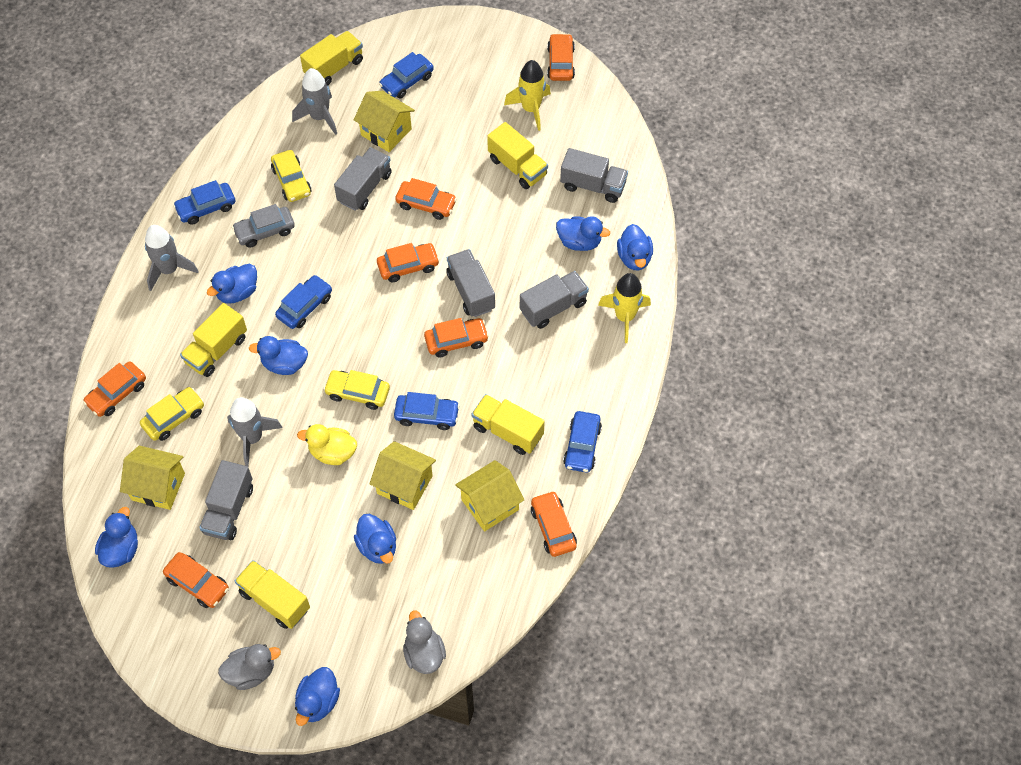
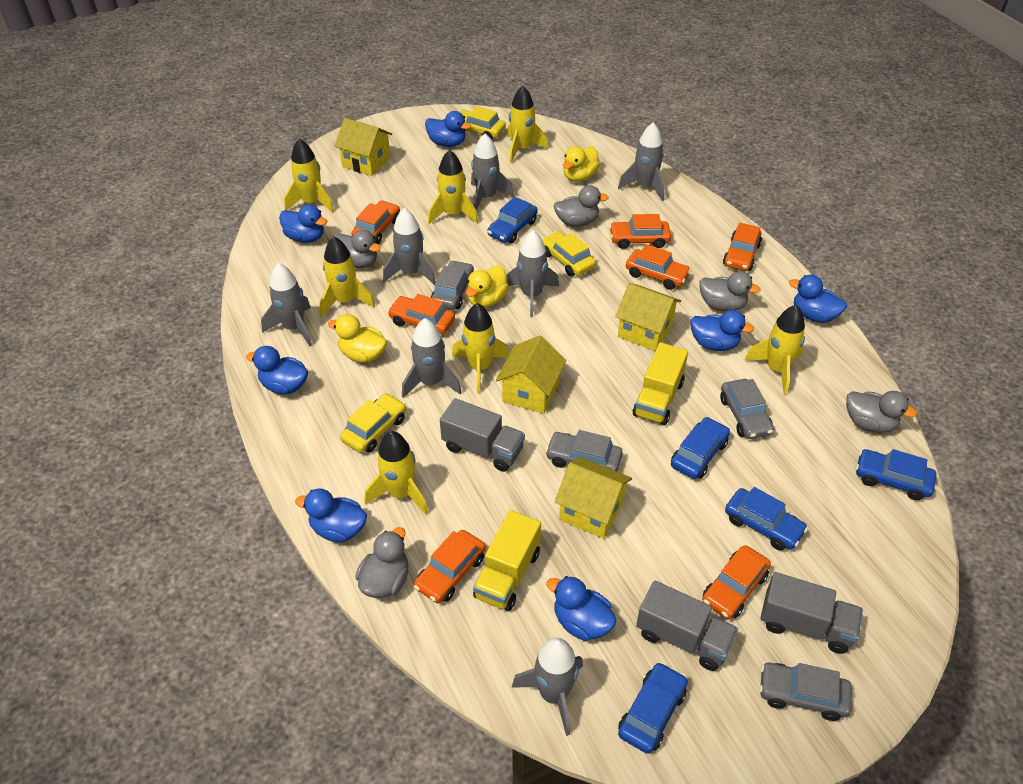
grey car: 1 -> 4
grey duck: 2 -> 5
grey rocket: 3 -> 7
grey truck: 5 -> 3
yellow duck: 1 -> 3
yellow rocket: 2 -> 7
yellow truck: 5 -> 2

